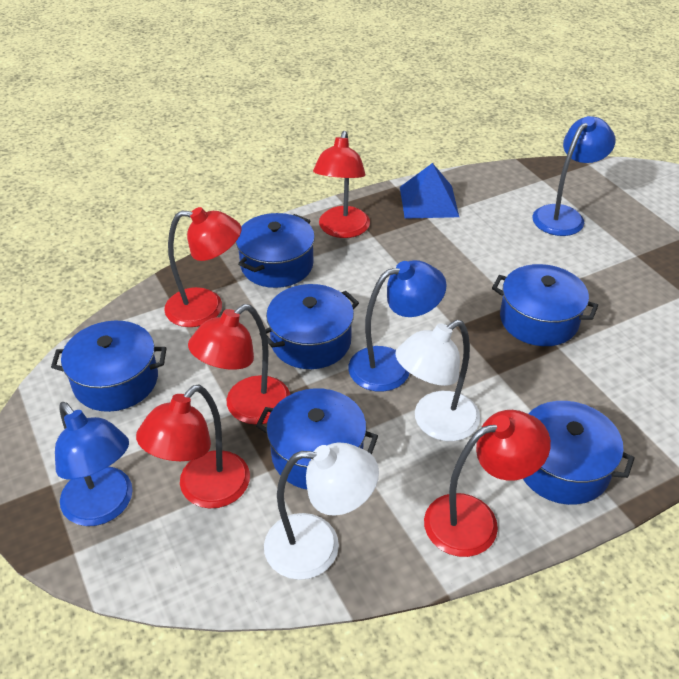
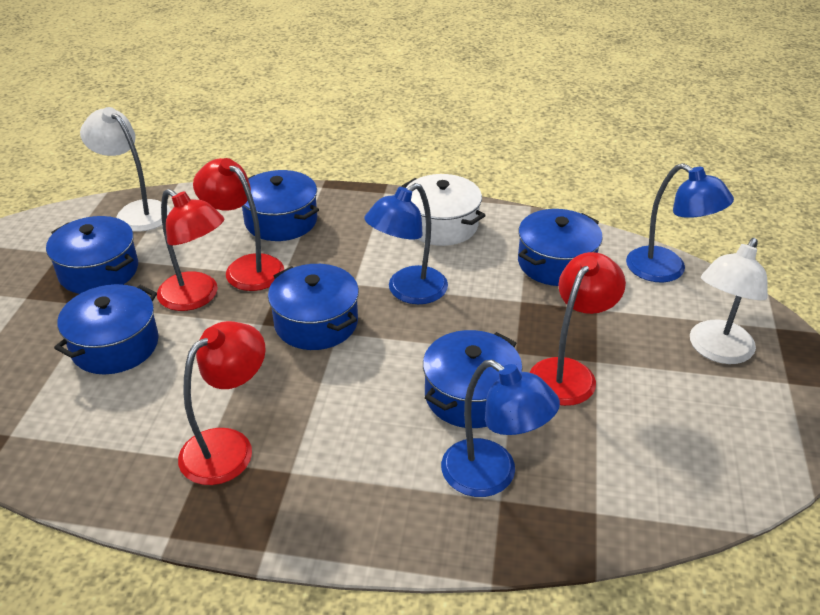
blue pyramid: 1 -> 0
red lamp: 5 -> 4
white pot: 0 -> 1

